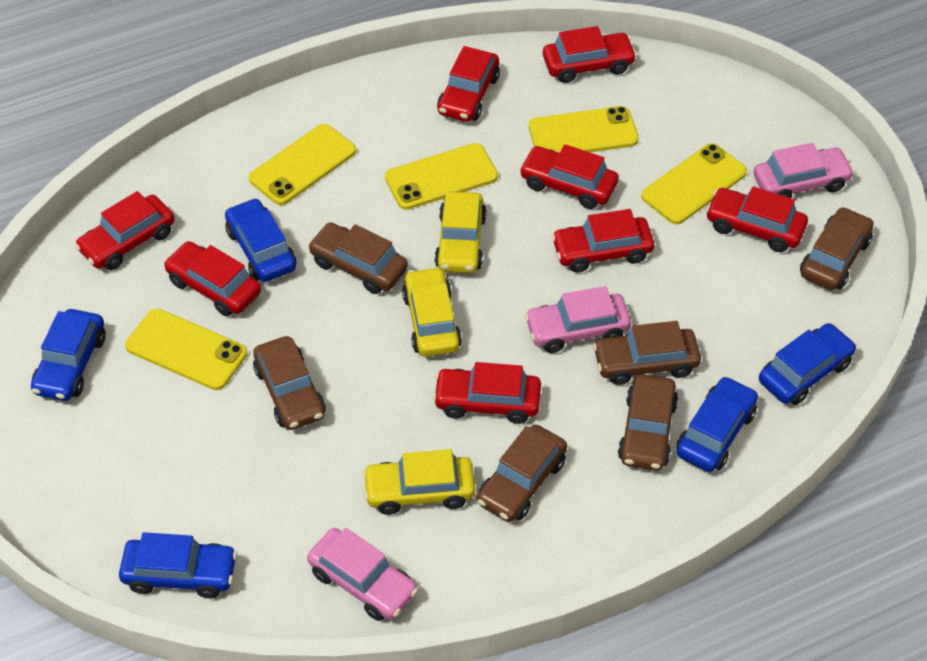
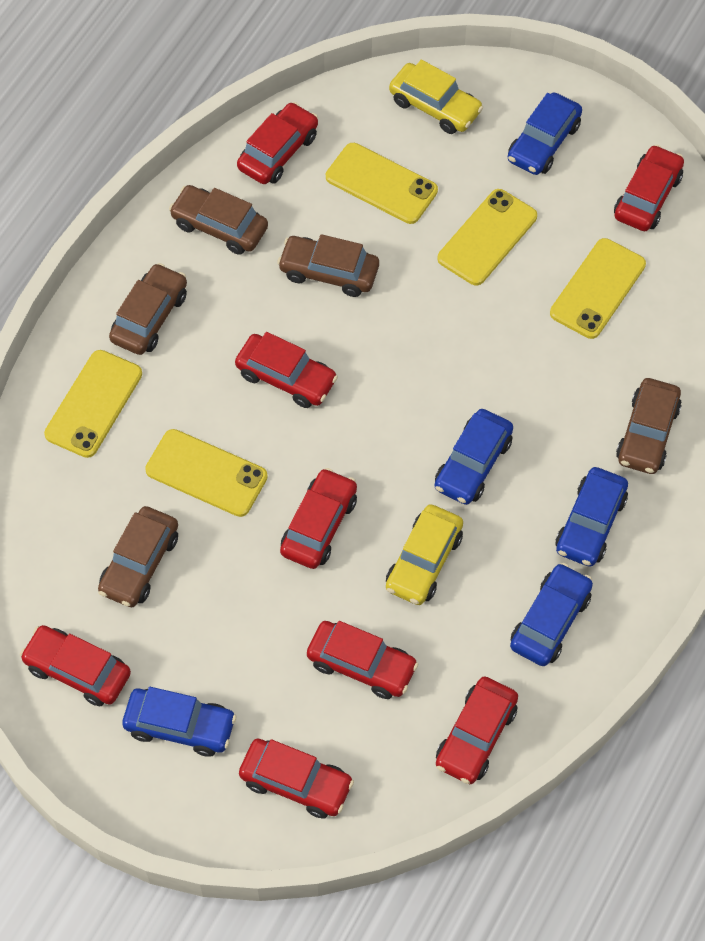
brown car: 6 -> 5
pink car: 3 -> 0
yellow car: 3 -> 2

